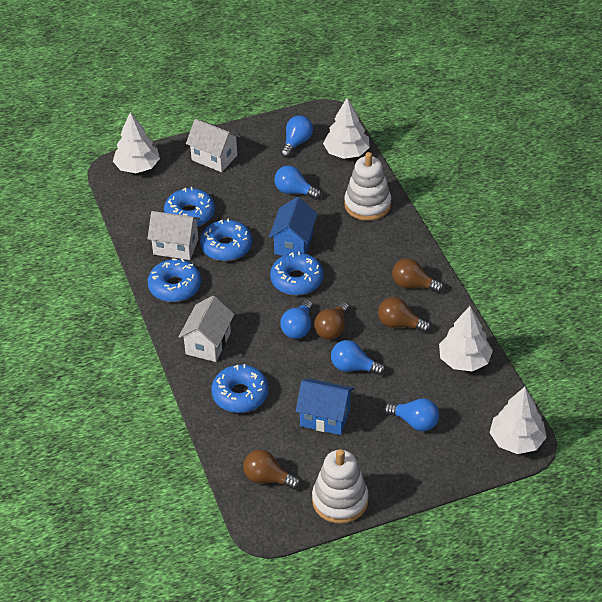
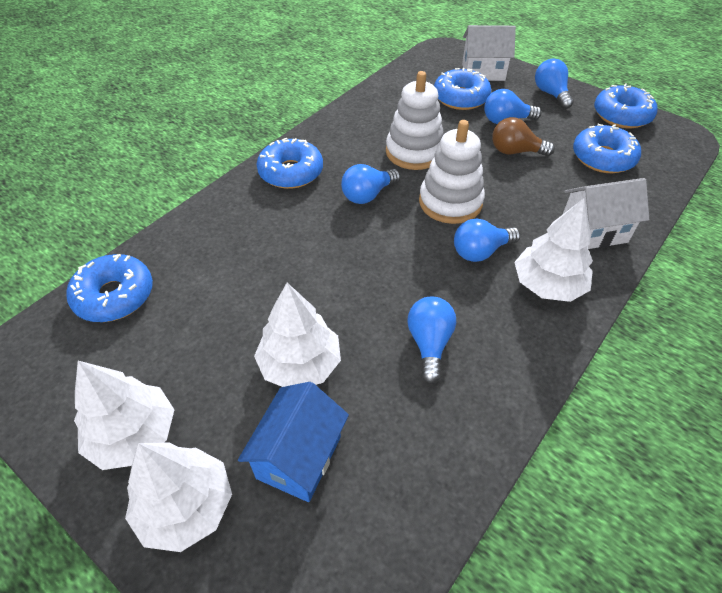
blue house: 2 -> 1
brown light bulb: 4 -> 1
white house: 3 -> 2

